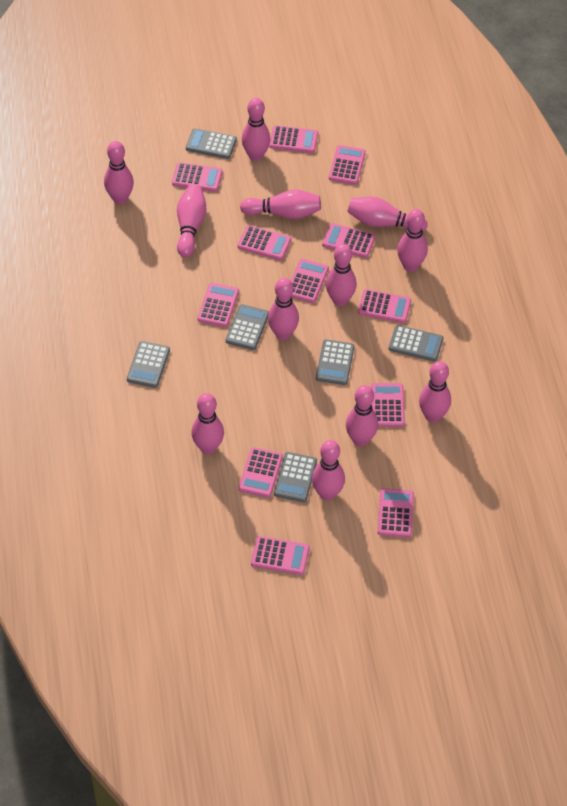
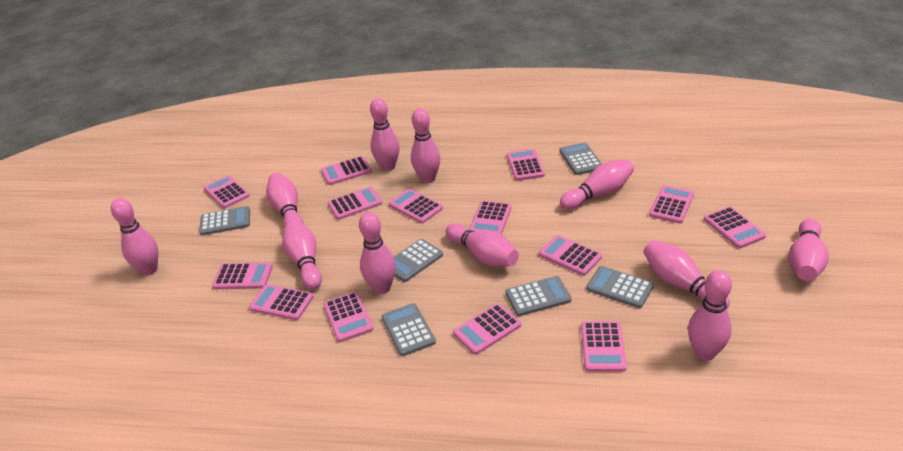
pink bowling pin: 12 -> 11
pink calculator: 12 -> 14

